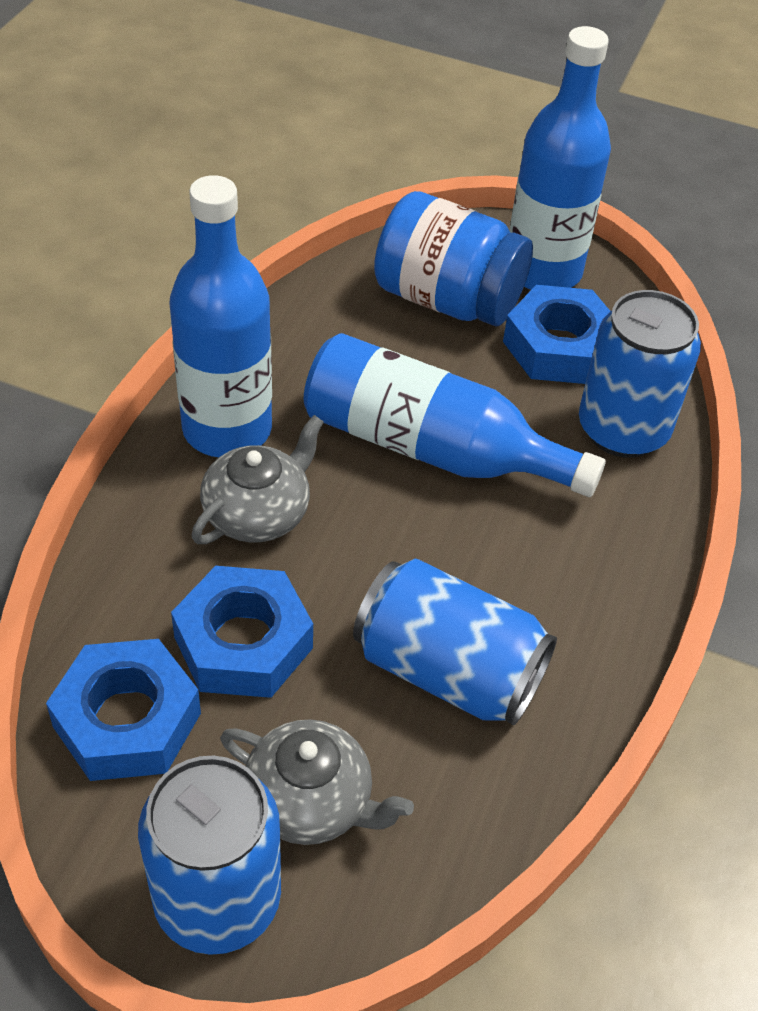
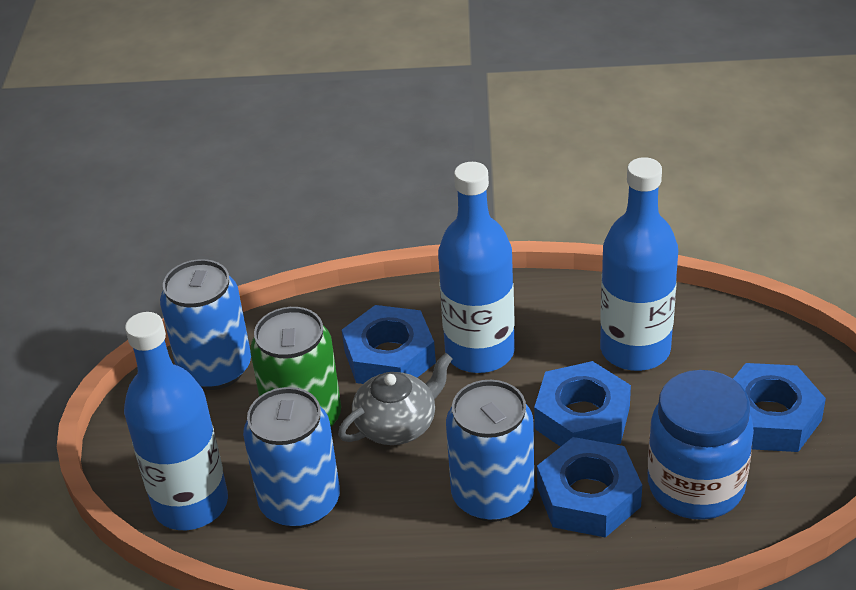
blue nut: 3 -> 4
green can: 0 -> 1
grey teapot: 2 -> 1

